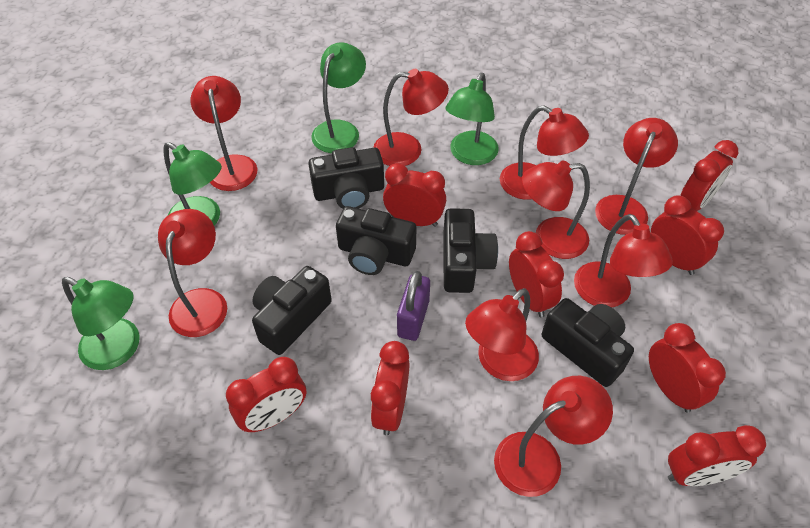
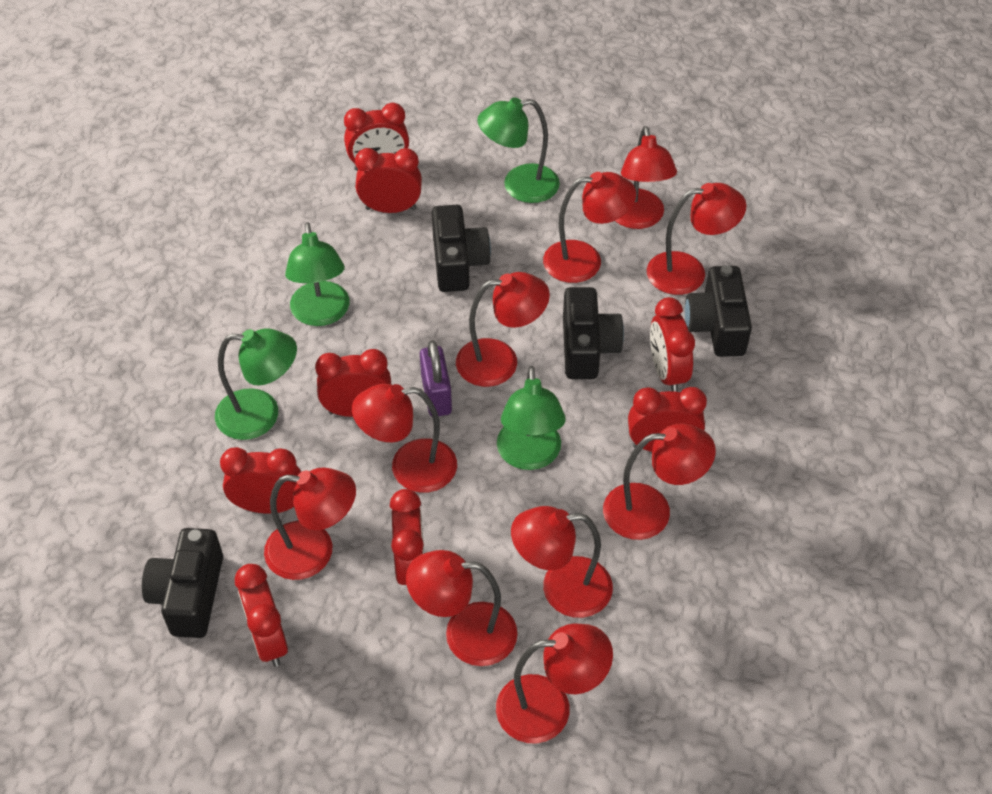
black camera: 5 -> 4
red lamp: 9 -> 10

